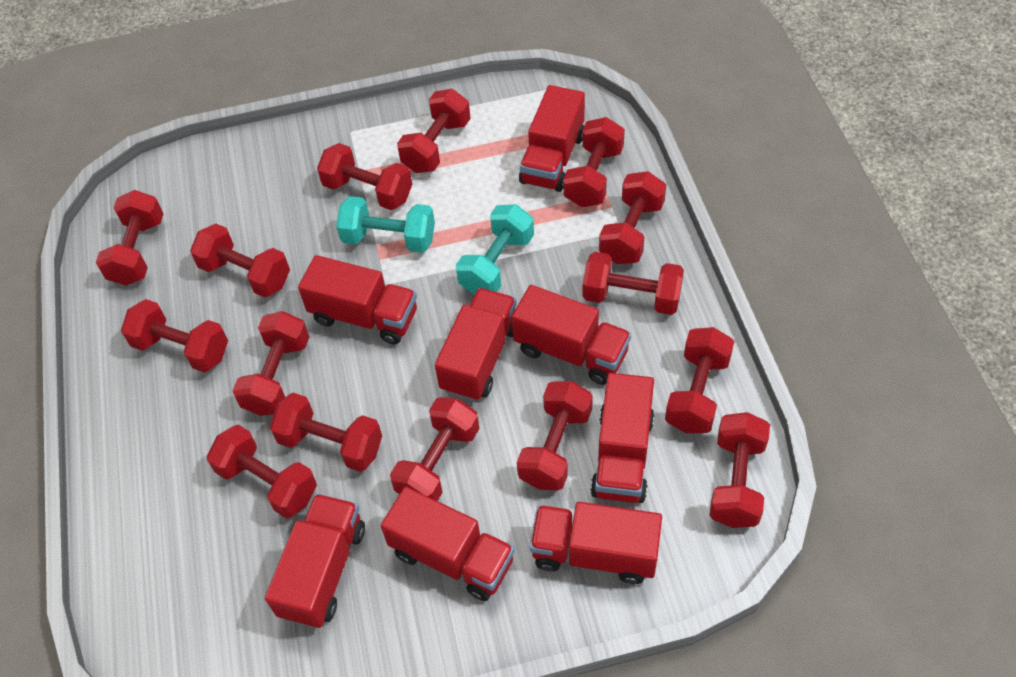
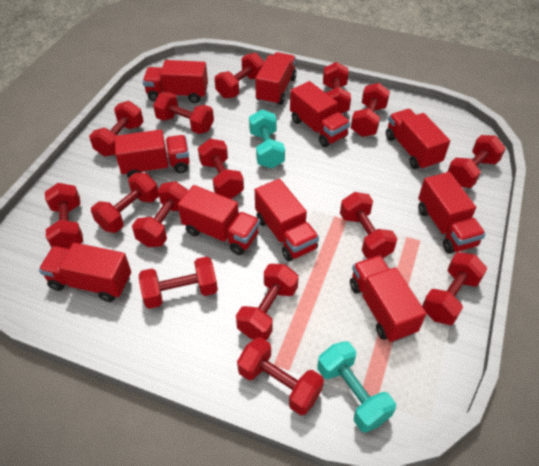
red truck: 8 -> 10

